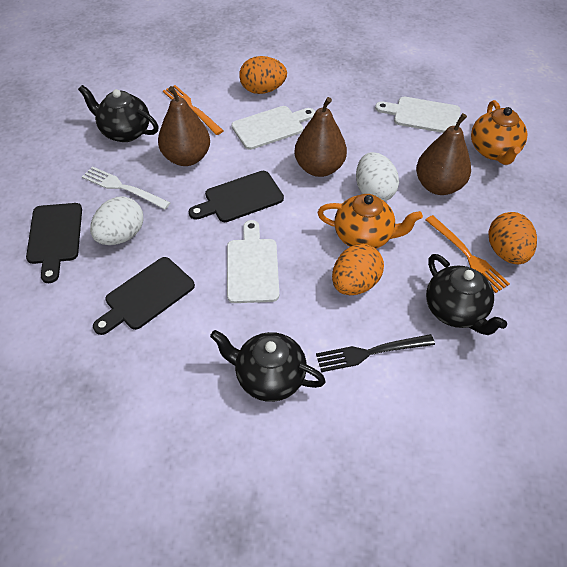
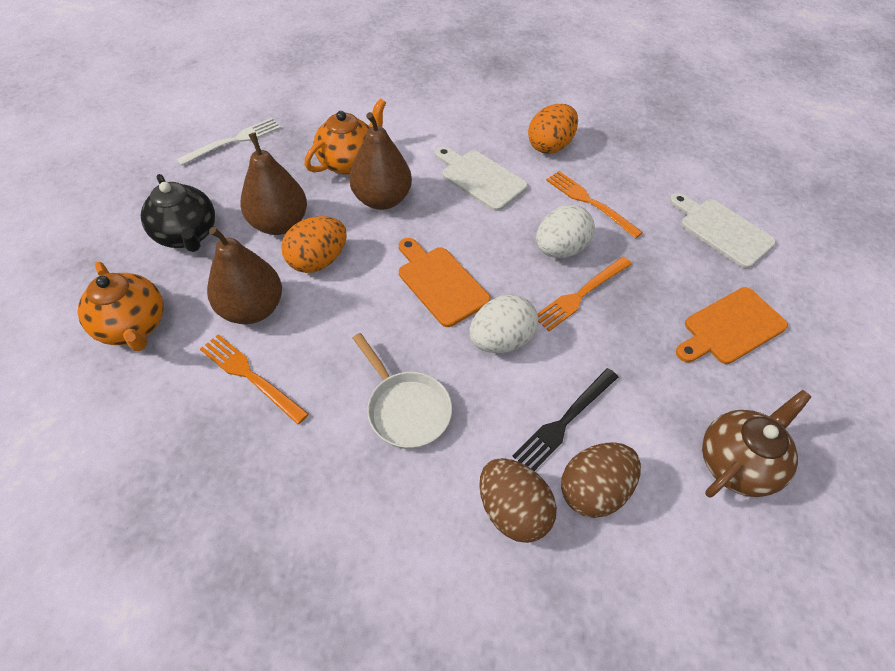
black cutting board: 3 -> 0
black teapot: 3 -> 1
brown egg: 0 -> 2
brown teapot: 0 -> 1
orange cutting board: 0 -> 2
orange egg: 3 -> 2
orange fork: 2 -> 3
white cutting board: 3 -> 2
white pan: 0 -> 1

